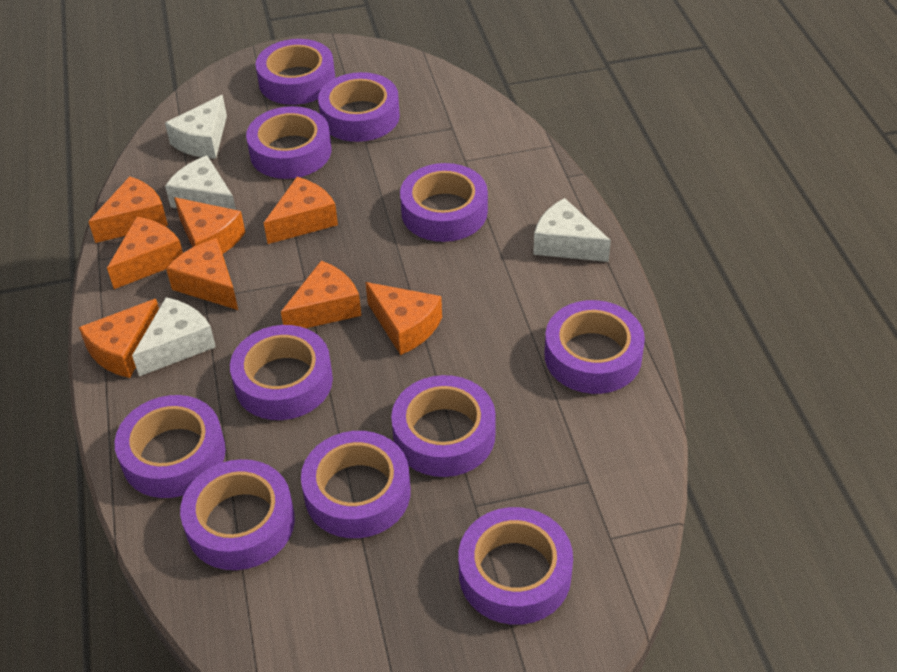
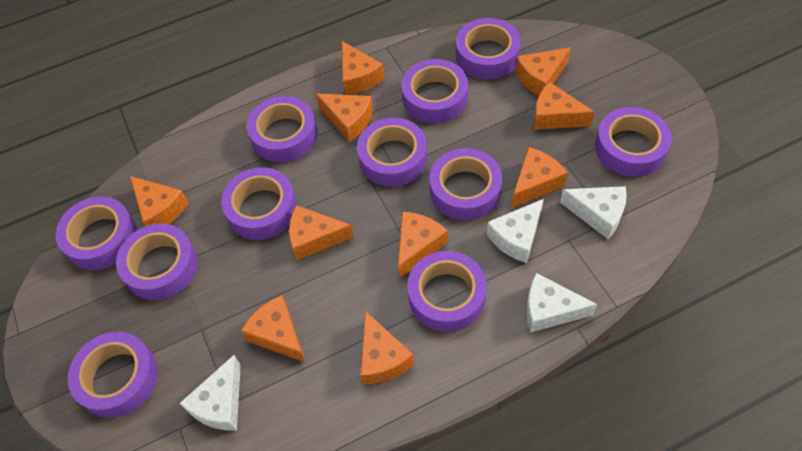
orange cheese: 8 -> 10

